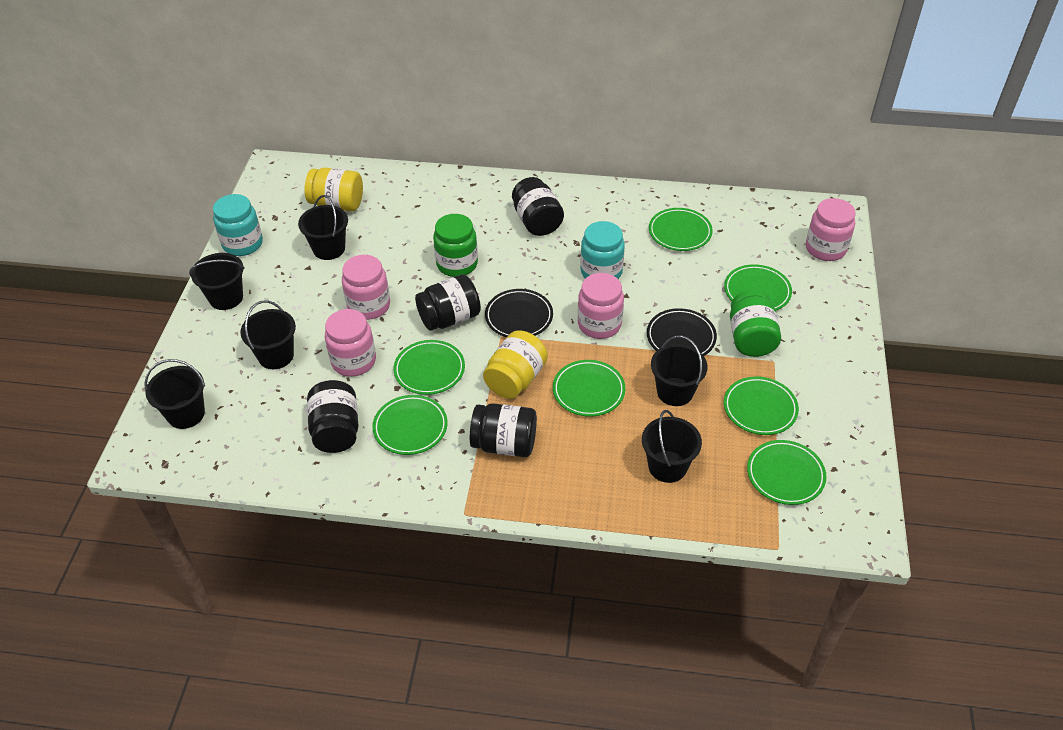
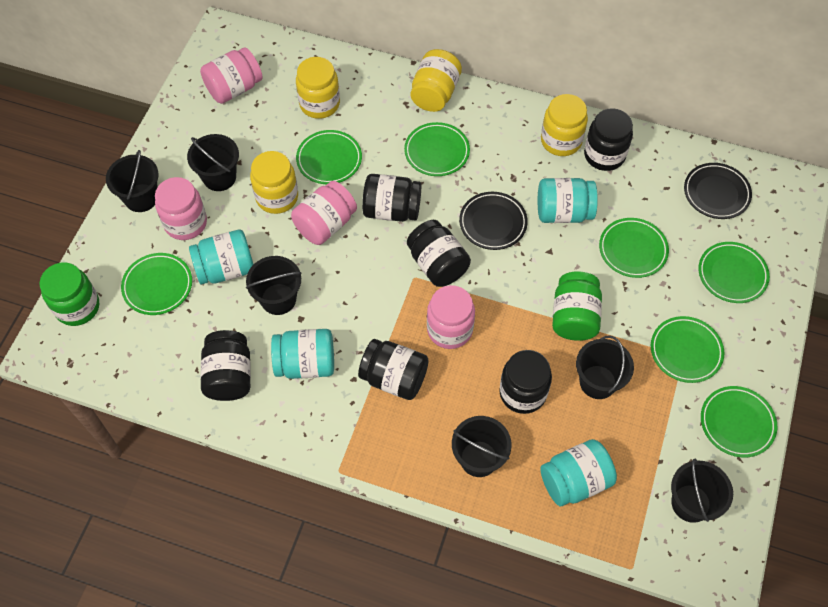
black jar: 4 -> 6
turquoise jar: 2 -> 4
yellow jar: 2 -> 4

